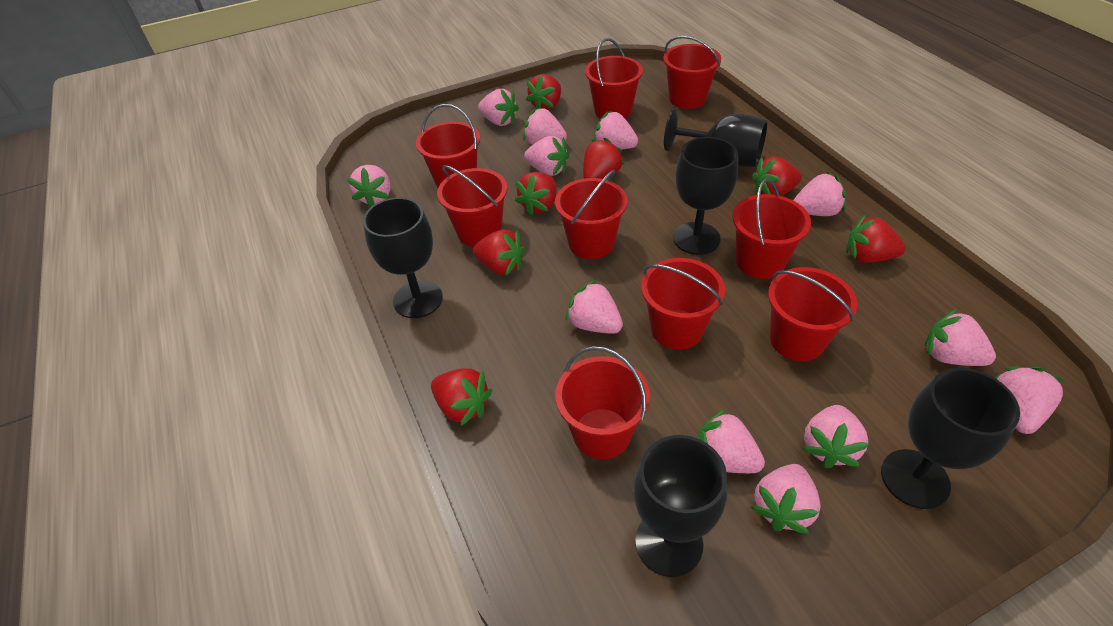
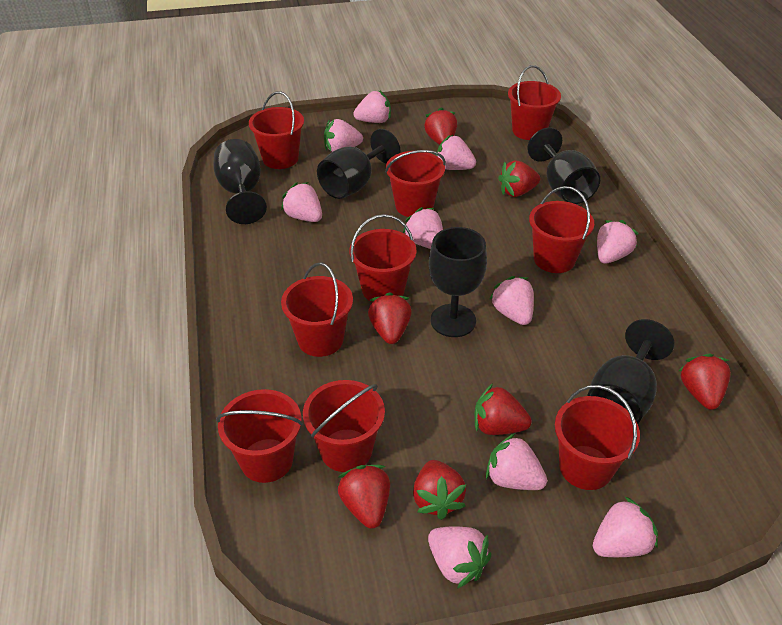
pink strawberry: 12 -> 10

